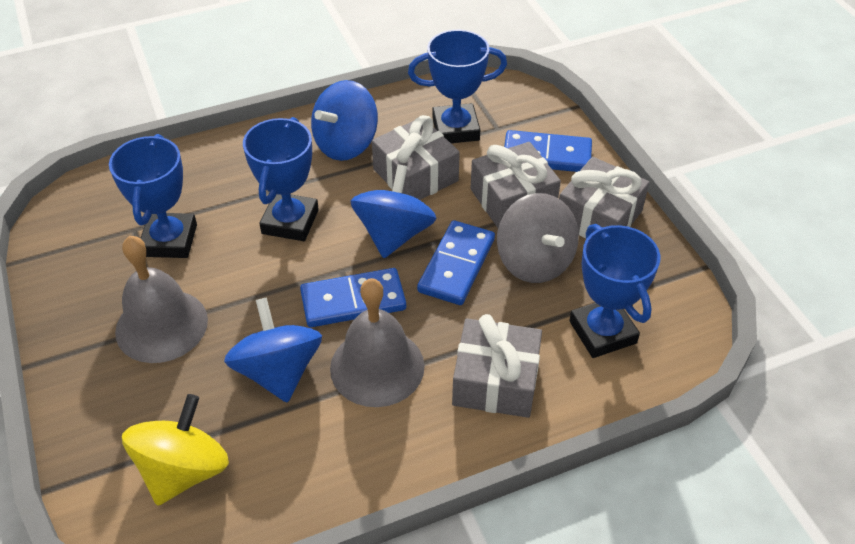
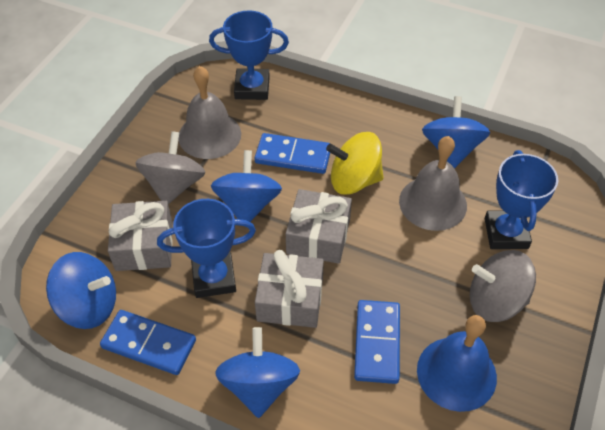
blue bell: 0 -> 1
blue spinning top: 3 -> 4
blue trophy: 4 -> 3
grey gift: 4 -> 3
grey spinning top: 1 -> 2

